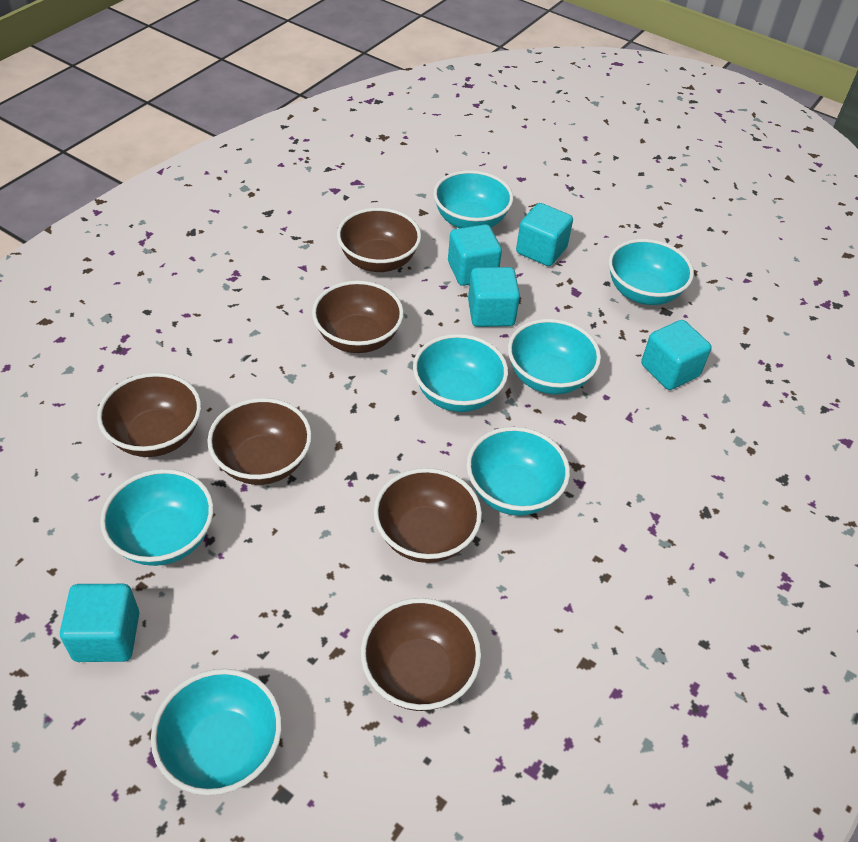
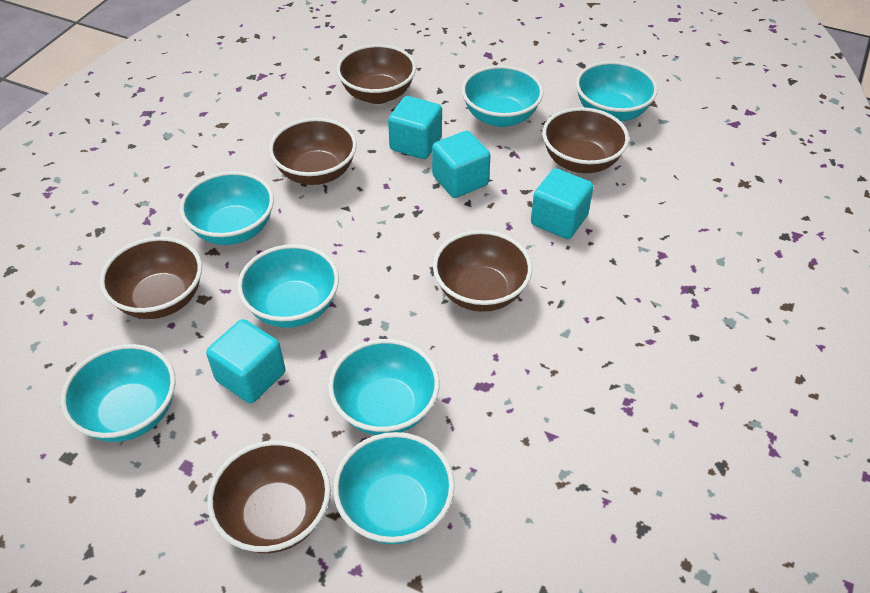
turquoise cube: 5 -> 4

